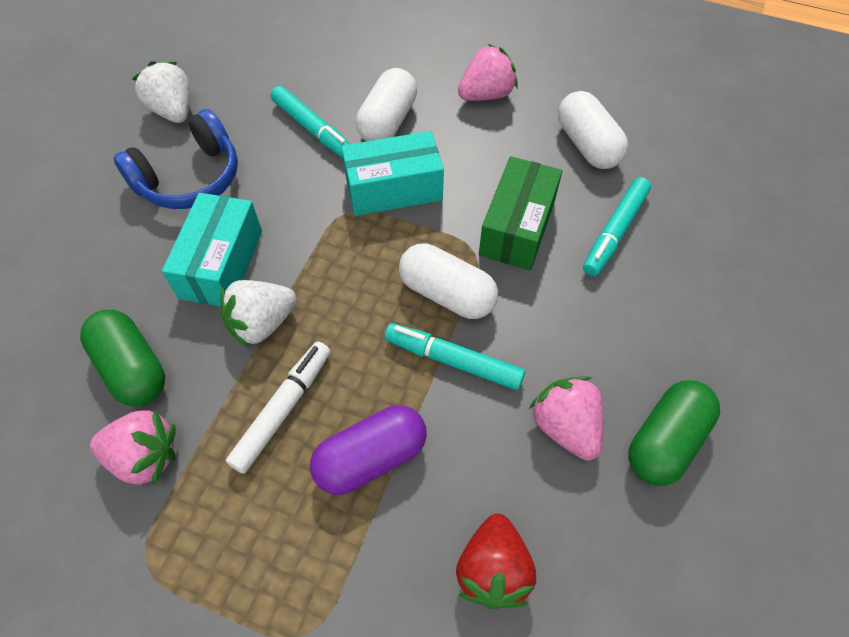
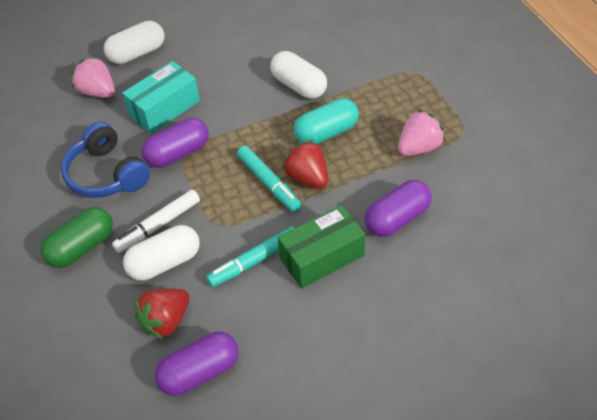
green capsule: 2 -> 1
pink strawberry: 3 -> 2
purple capsule: 1 -> 3
red strawberry: 1 -> 2
turquoise box: 2 -> 1
turquoise capsule: 0 -> 1
turquoise marker: 3 -> 2
white strawberry: 2 -> 0

